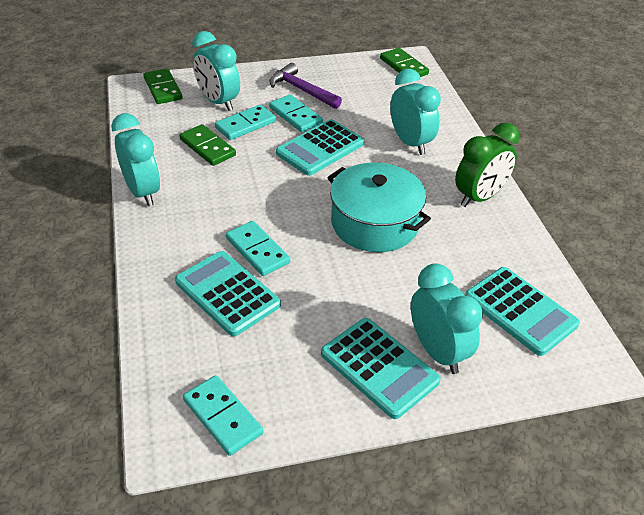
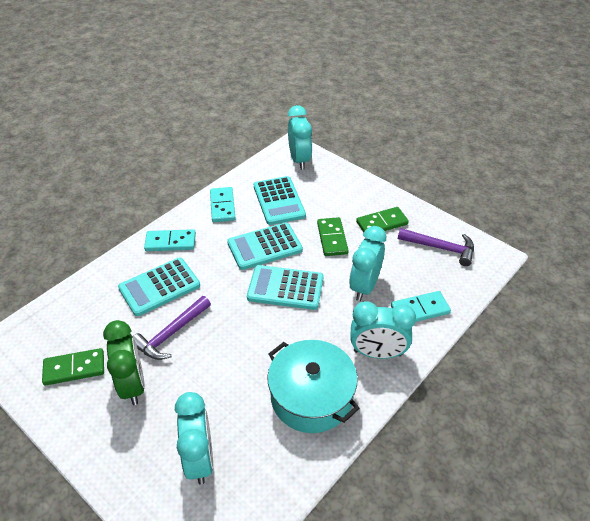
purple hammer: 1 -> 2
turquoise domino: 4 -> 3

